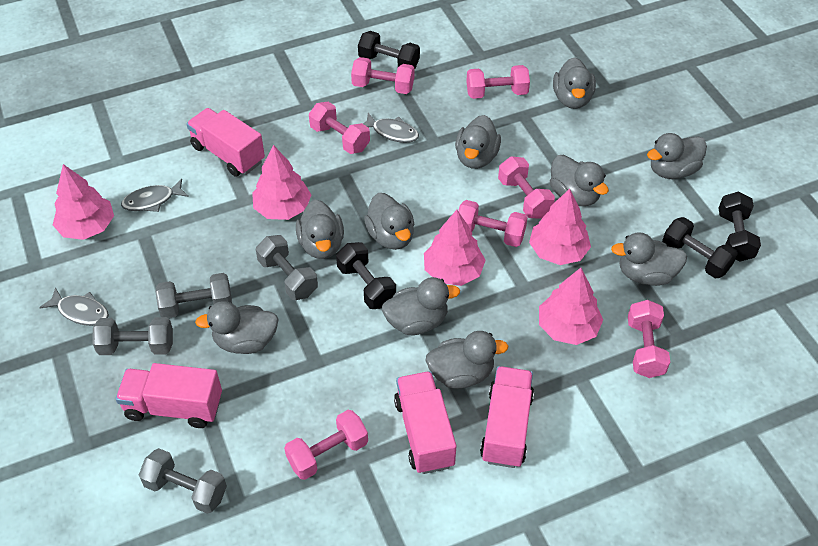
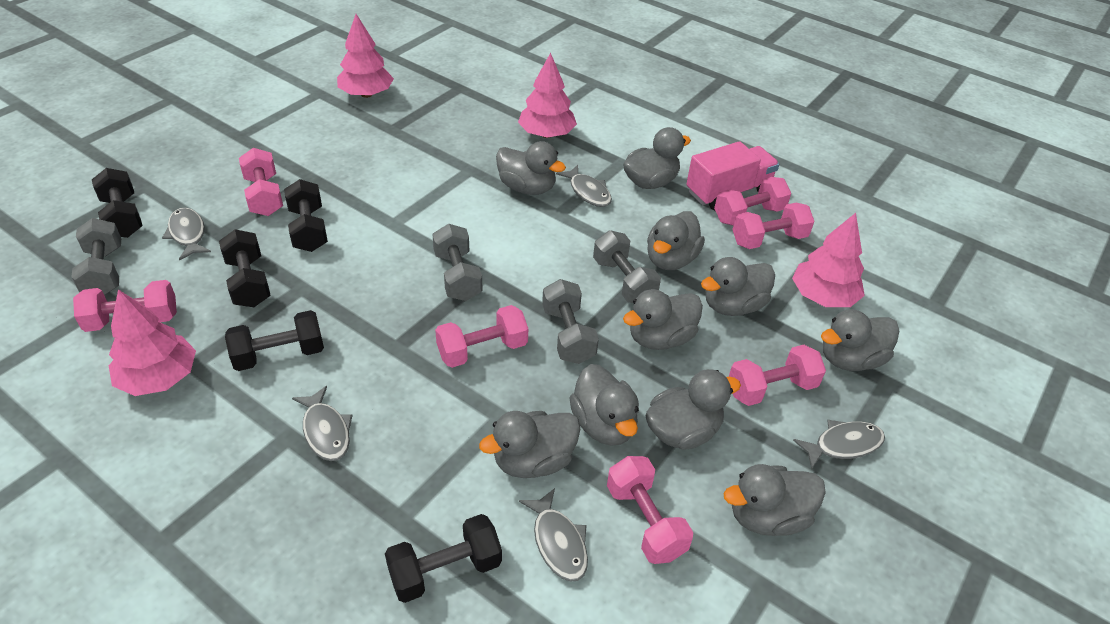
black dumbbell: 4 -> 5
grey fish: 3 -> 5
pink tree: 5 -> 4
pink truck: 4 -> 1

